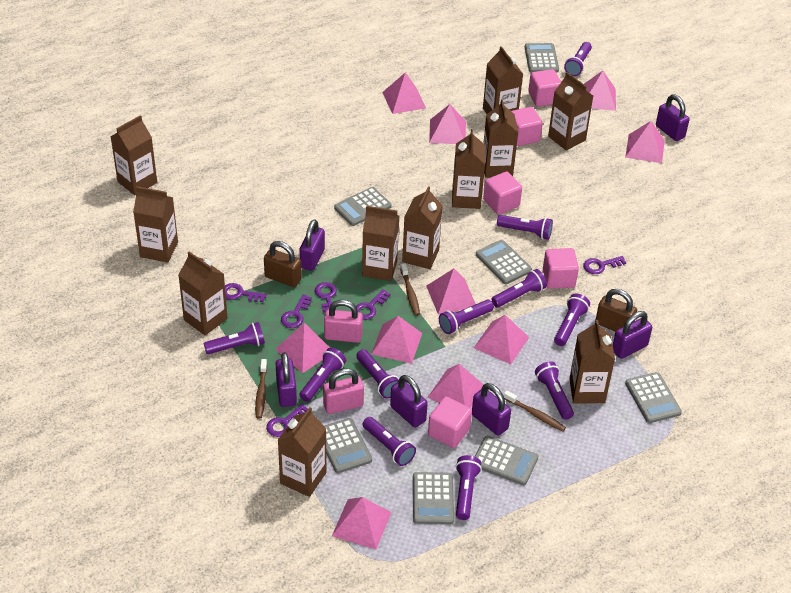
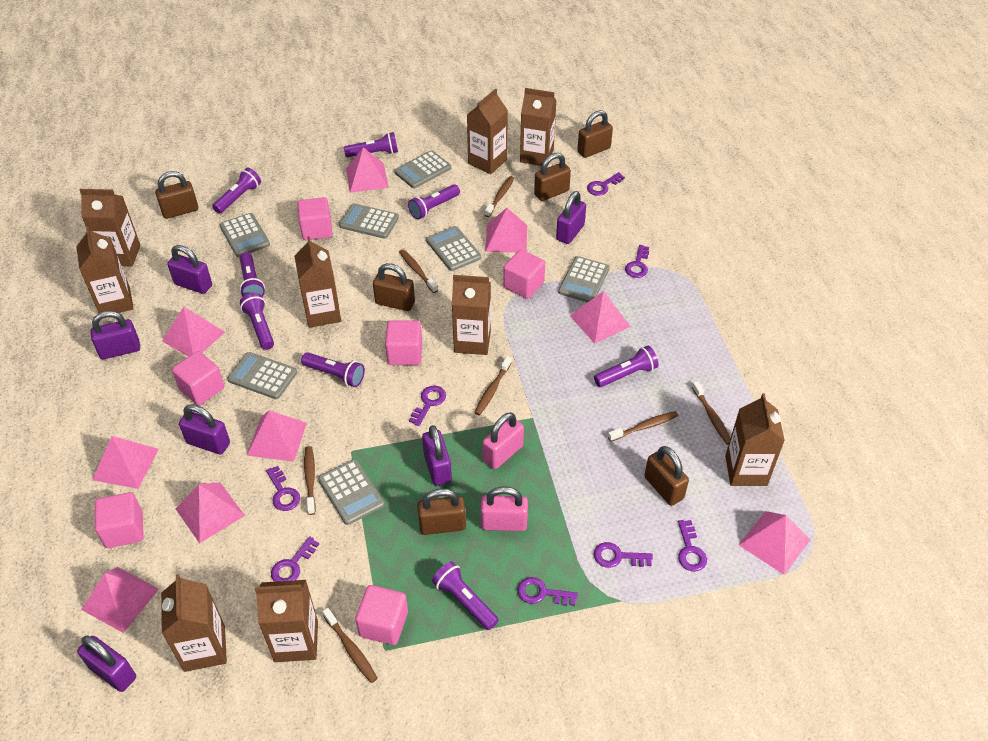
brown carton: 11 -> 9
brown padlock: 2 -> 6
brown toothbrush: 3 -> 7
pink cube: 5 -> 6
pink pyramid: 10 -> 9
purple flashlight: 11 -> 8
purple key: 6 -> 8

